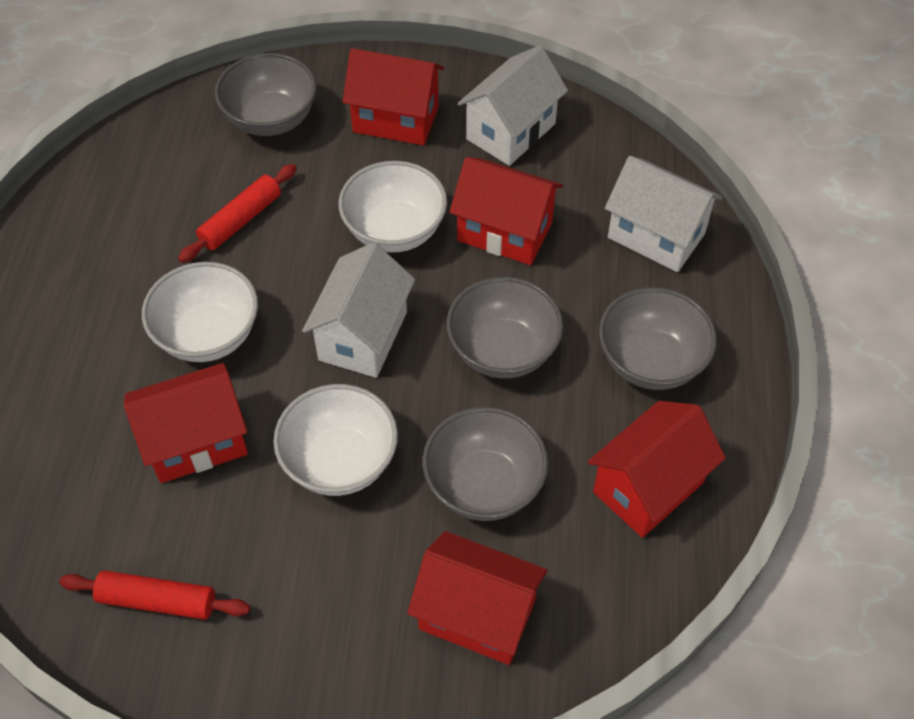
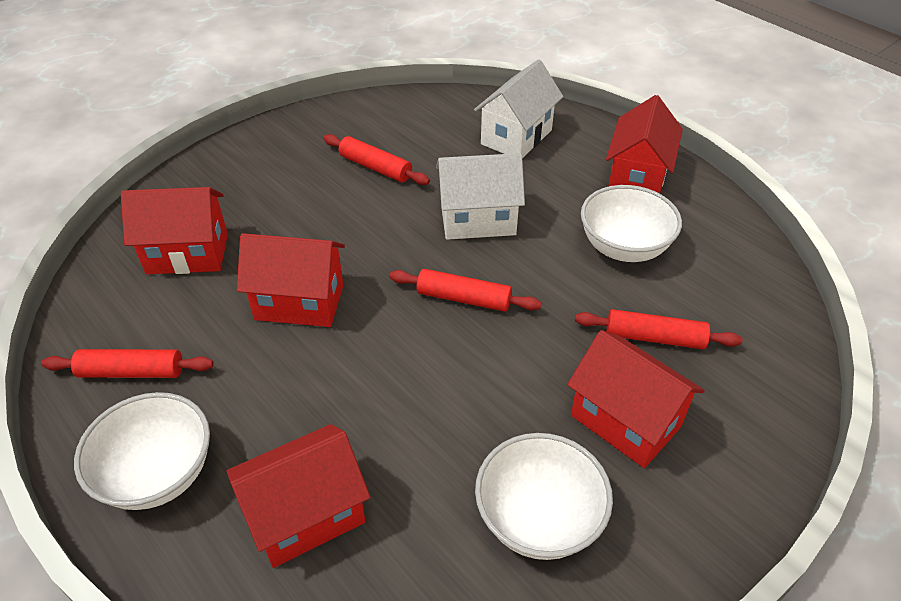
grey bowl: 4 -> 0
red rolling pin: 2 -> 4
white house: 3 -> 2

